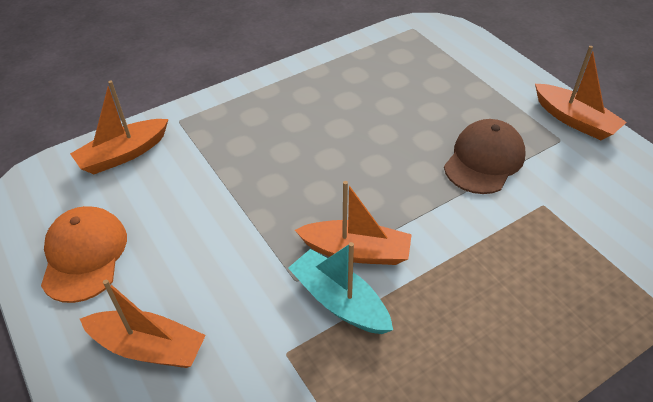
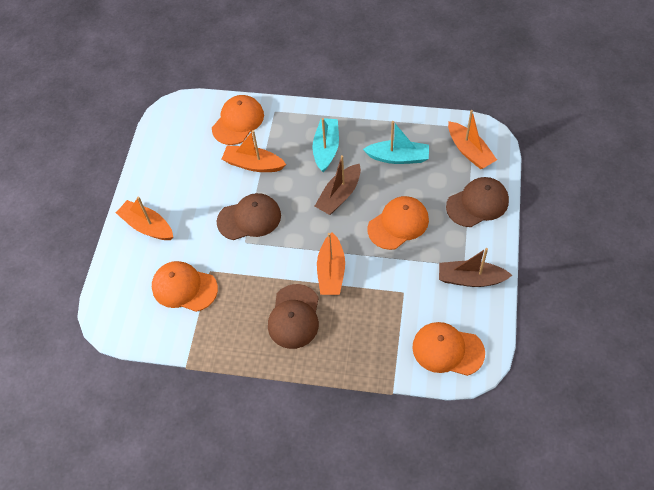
brown boat: 0 -> 2
brown cap: 1 -> 3
orange cap: 1 -> 4
turquoise boat: 1 -> 2

